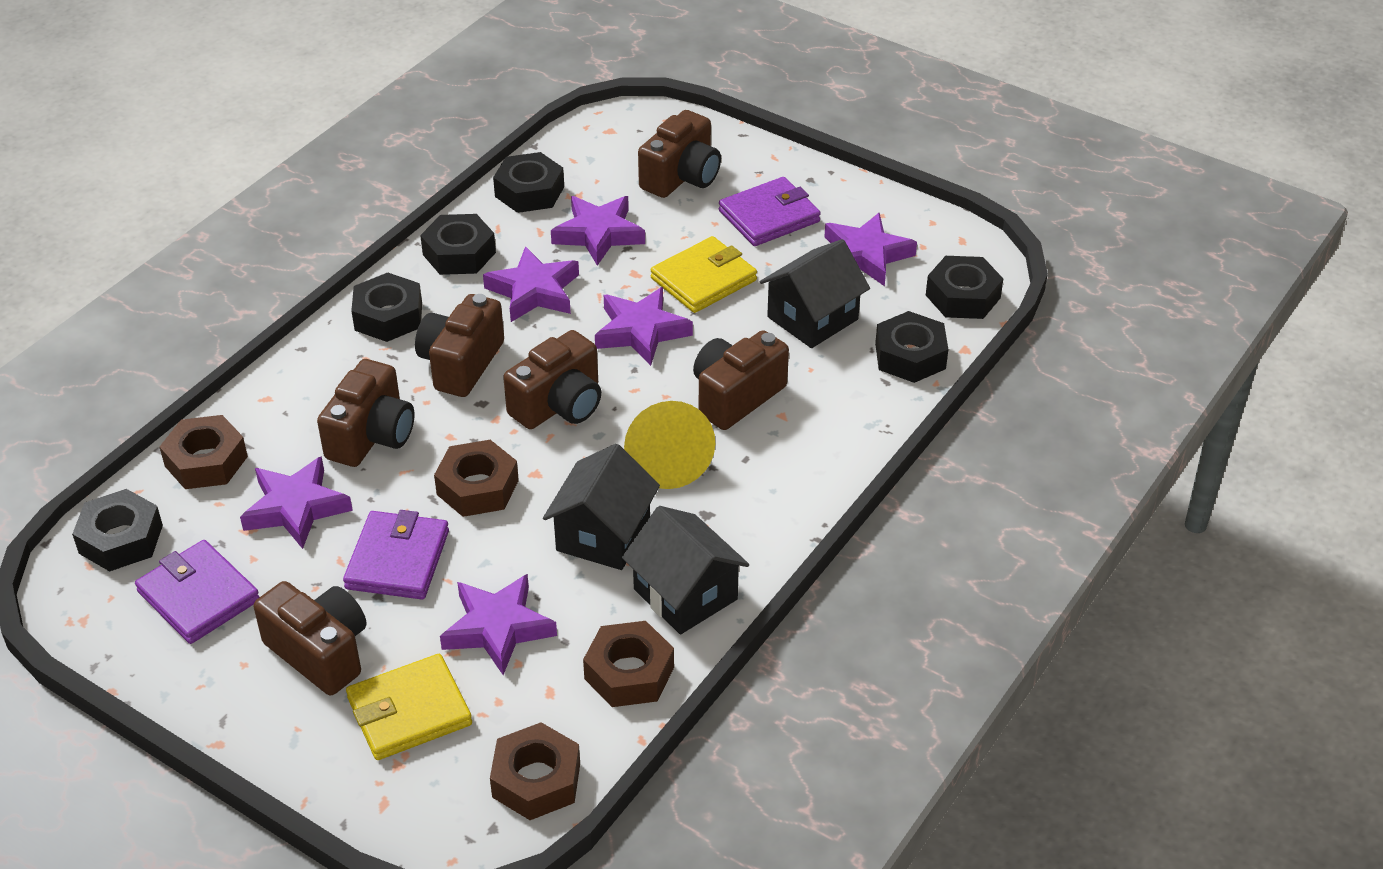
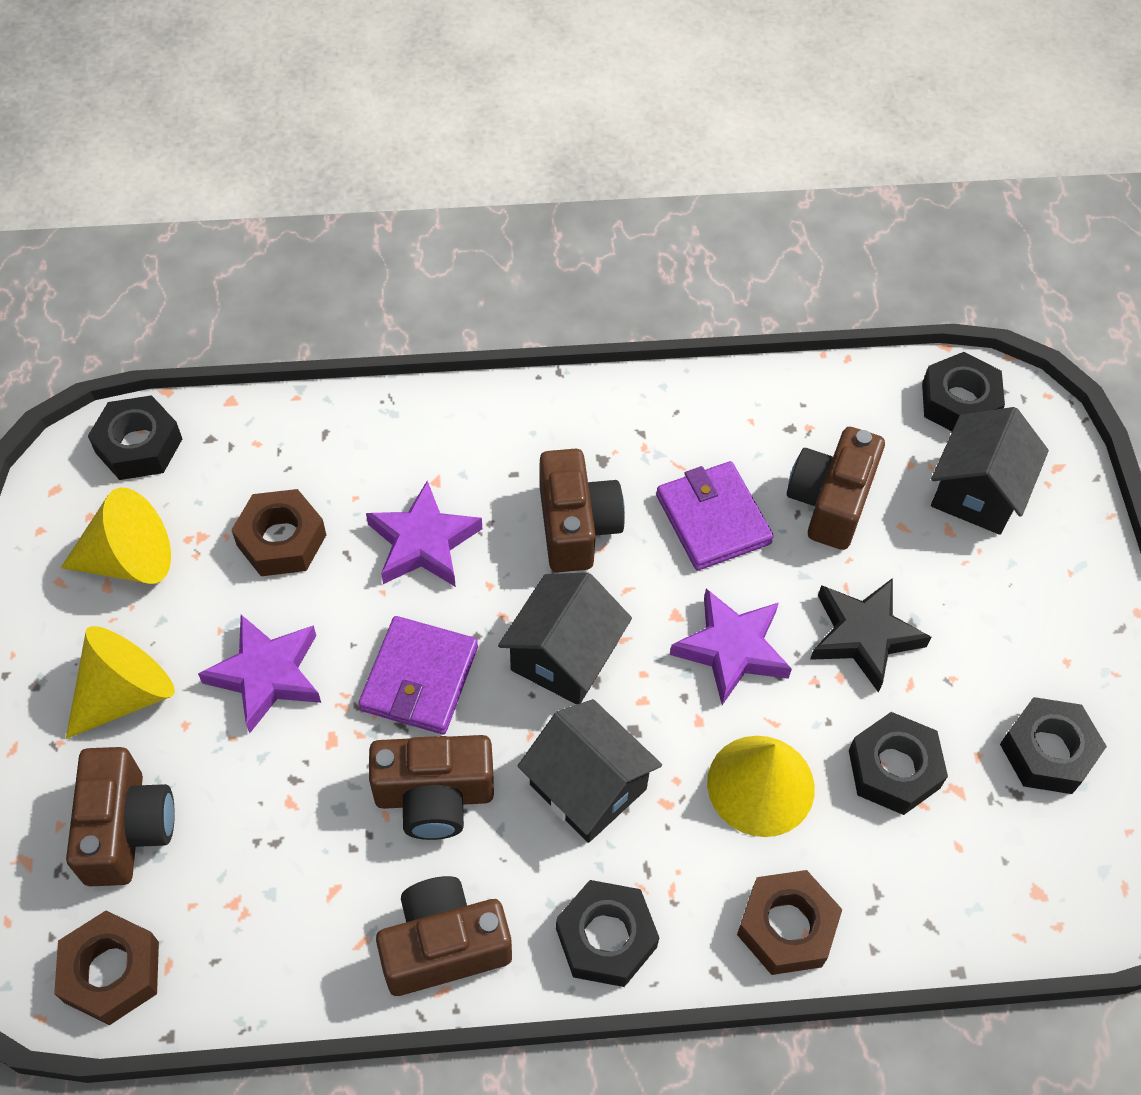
black nut: 6 -> 5
black star: 0 -> 1
brown camera: 6 -> 5
brown nut: 4 -> 3
purple star: 6 -> 3
purple wallet: 3 -> 2
yellow cone: 1 -> 3
yellow wallet: 2 -> 0

